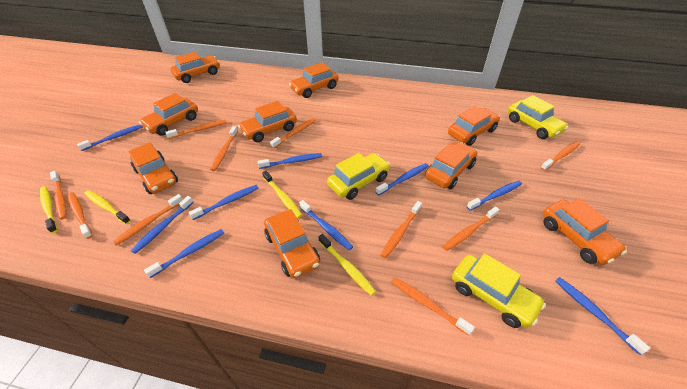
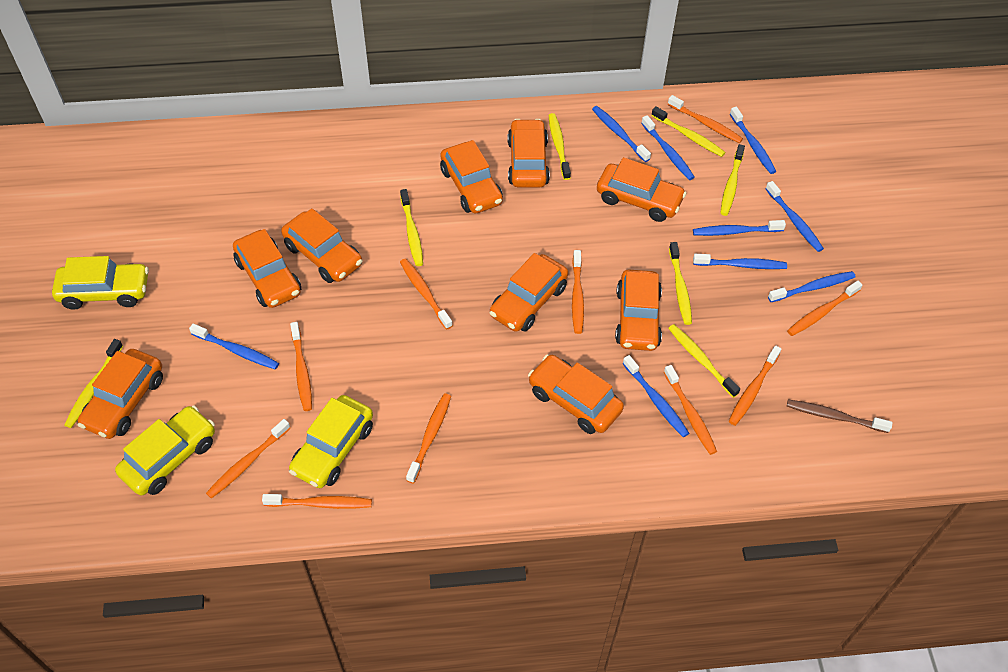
brown toothbrush: 0 -> 1
yellow toothbrush: 4 -> 7

